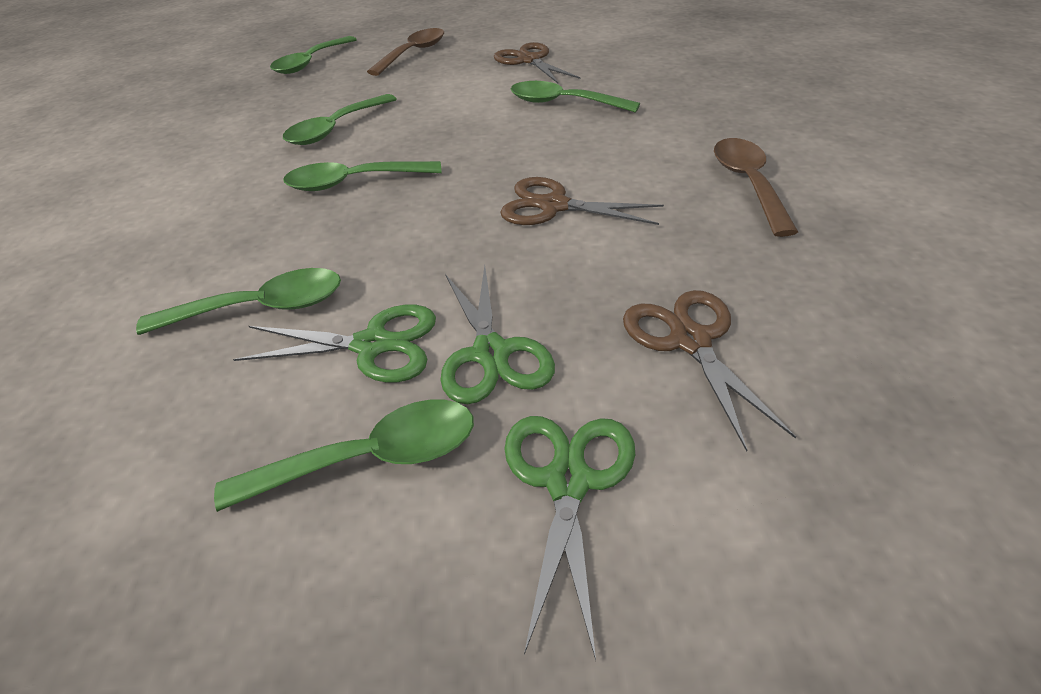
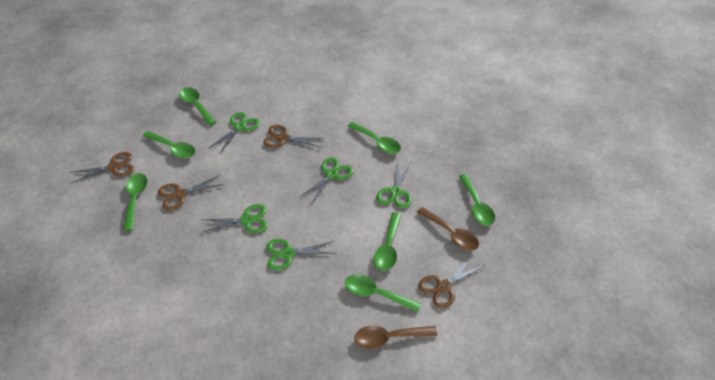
brown scissors: 3 -> 4
green scissors: 3 -> 5
green spoon: 6 -> 7

